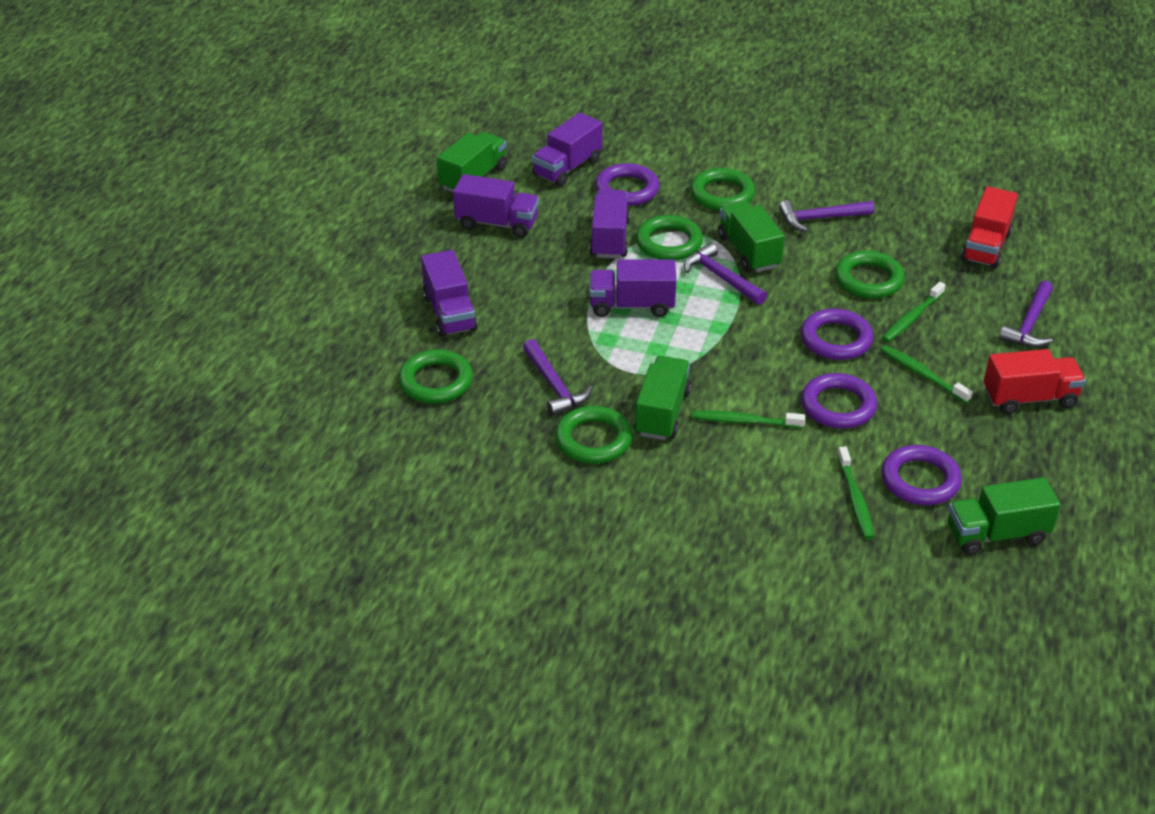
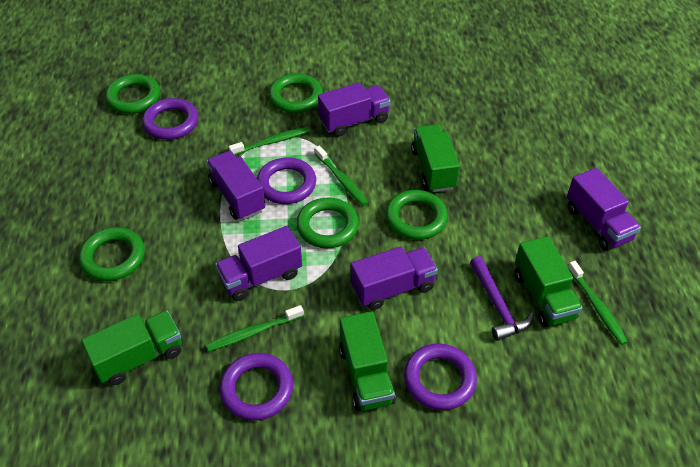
purple hammer: 4 -> 1
red truck: 2 -> 0

